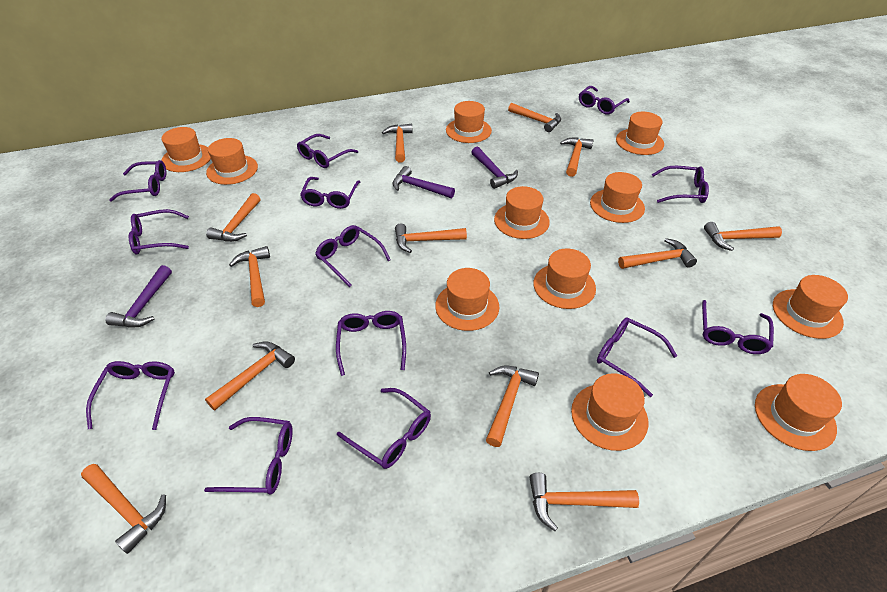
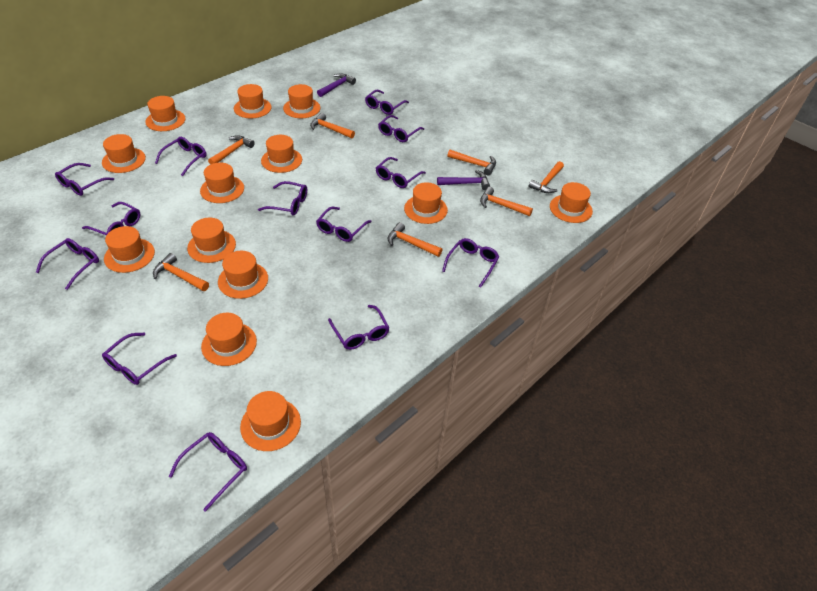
orange hammer: 12 -> 7
orange hat: 11 -> 13
purple hammer: 3 -> 2

